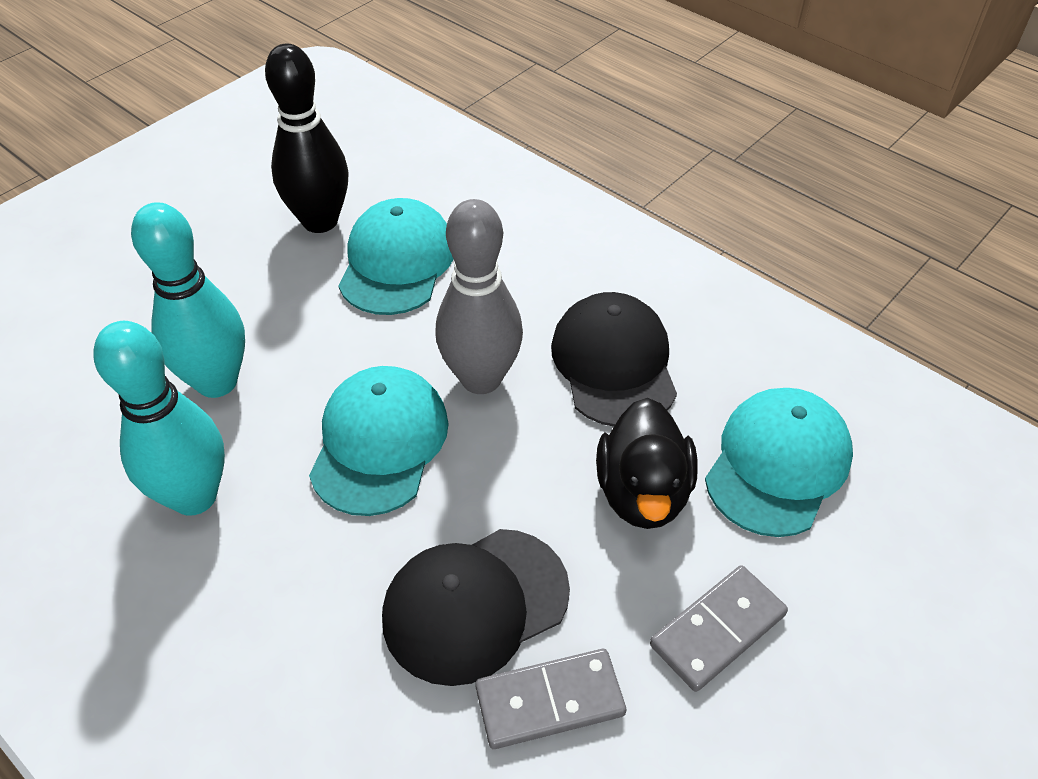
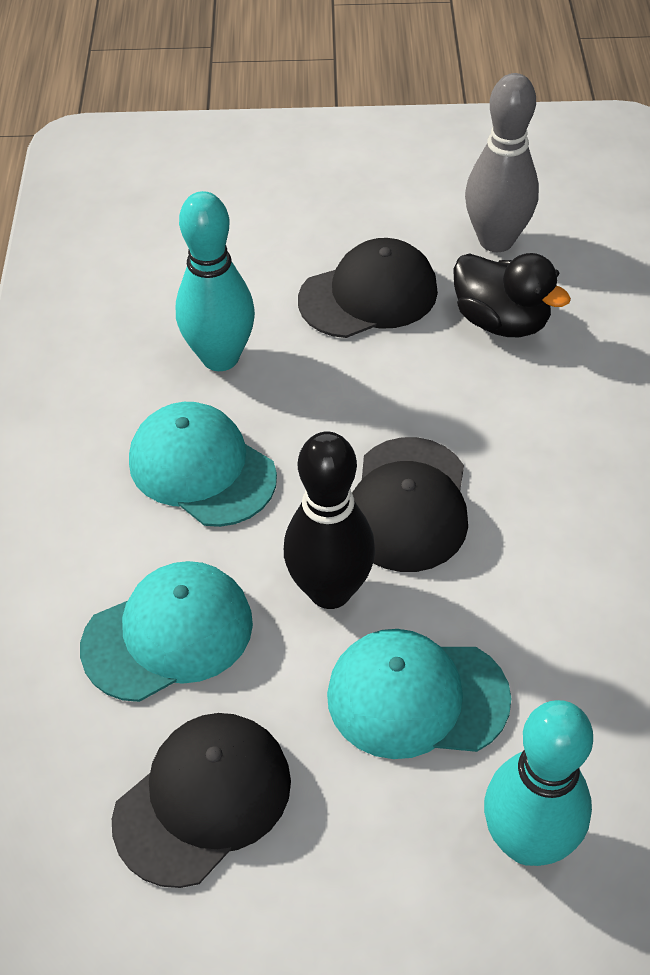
black cap: 2 -> 3
grey domino: 2 -> 0

